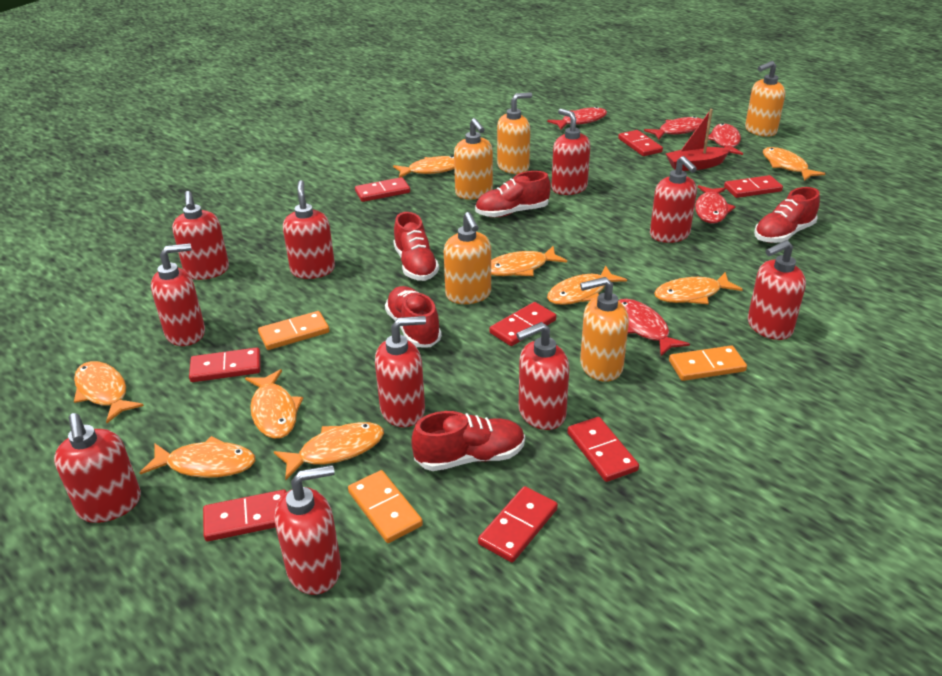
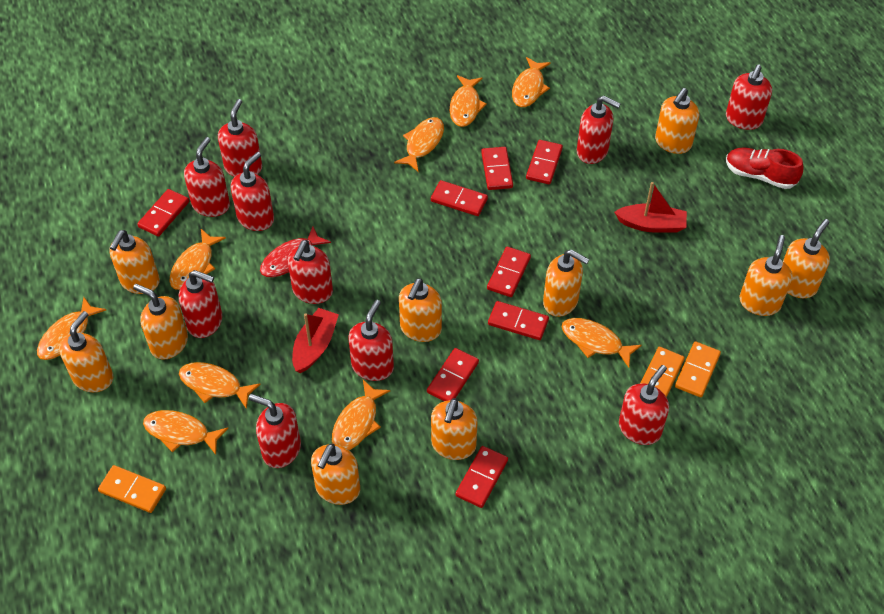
orange soap dispenser: 5 -> 10
red boat: 1 -> 2
red fish: 5 -> 1
red shoe: 5 -> 1

